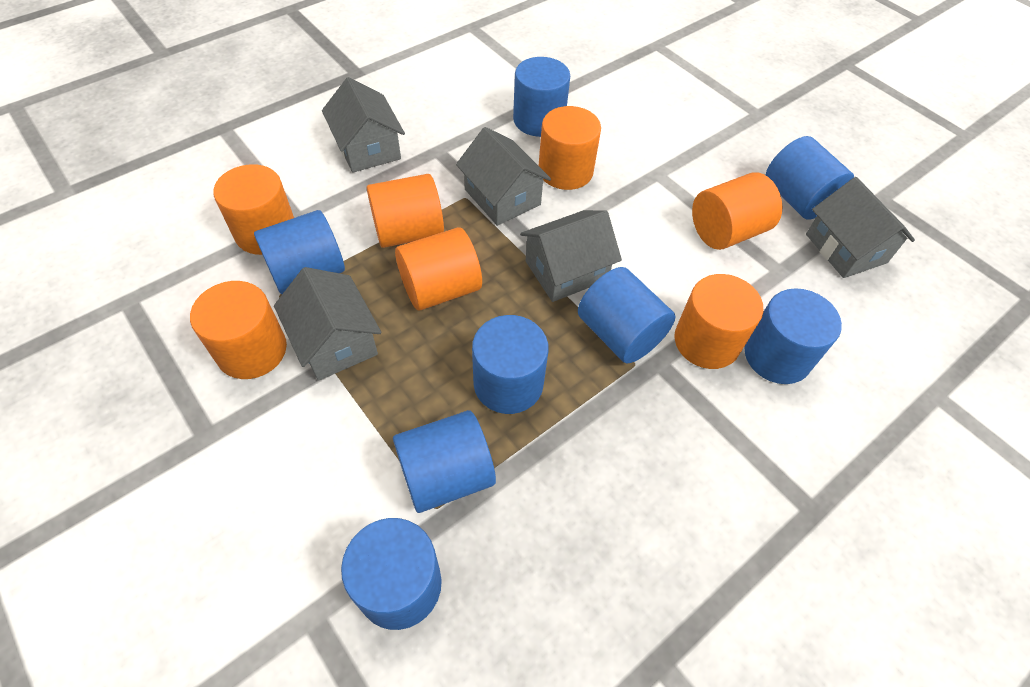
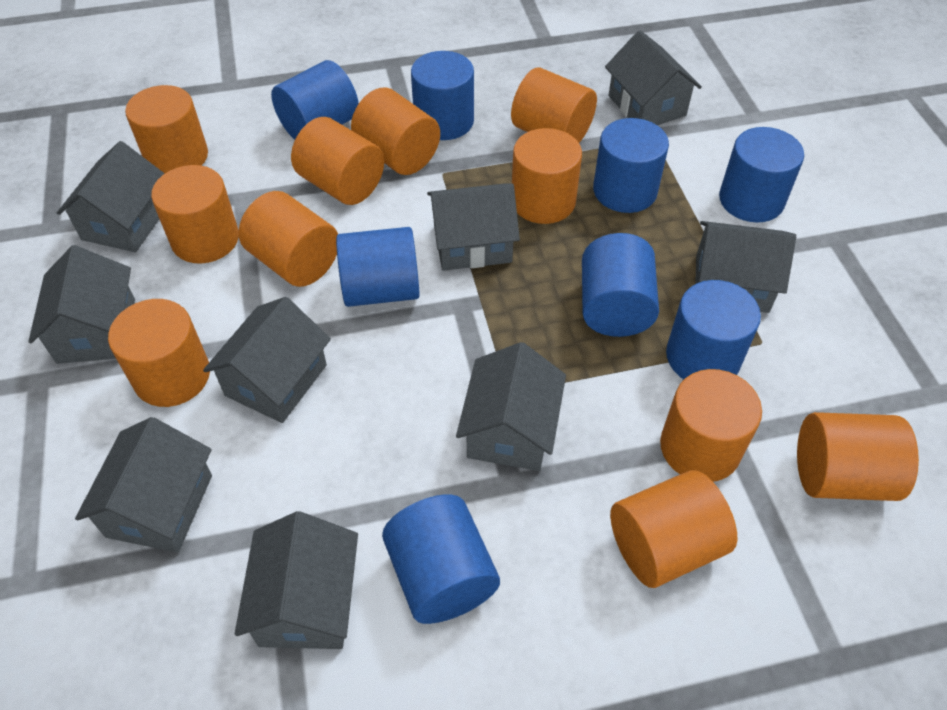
grey house: 5 -> 9
orange cylinder: 7 -> 11

